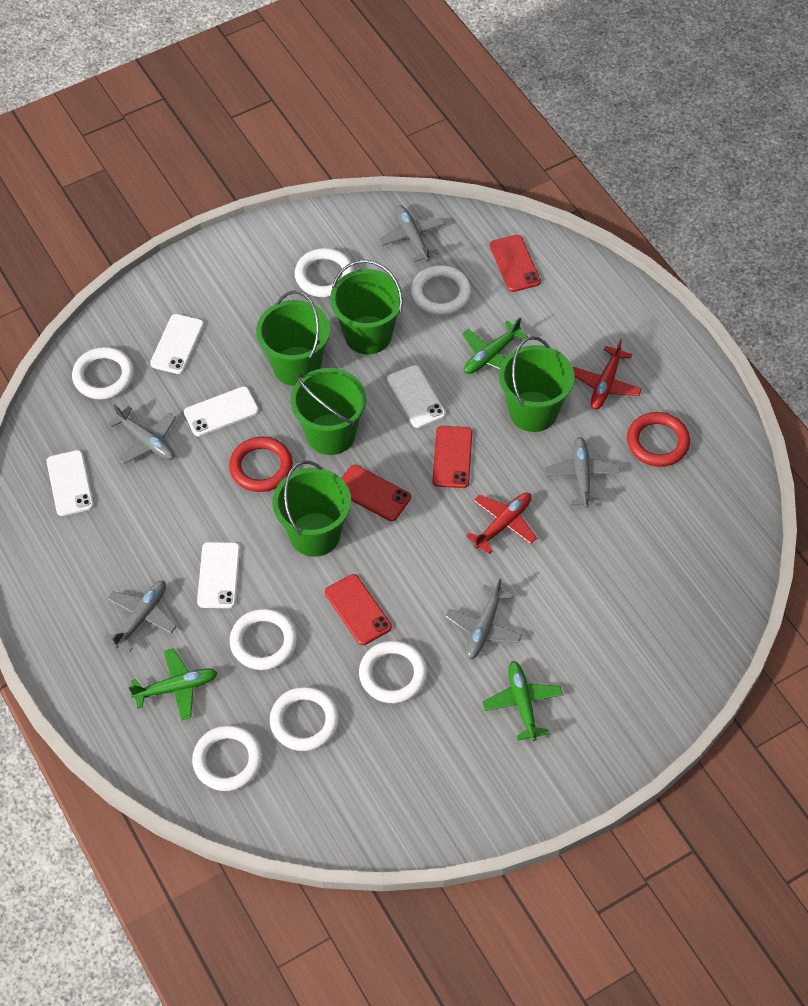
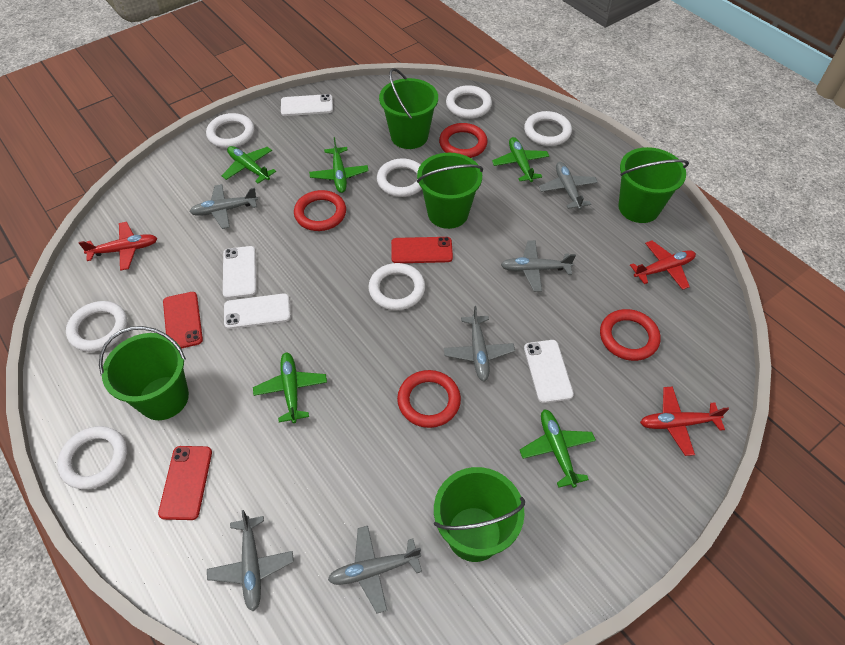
green plane: 3 -> 5
grey plane: 5 -> 6
red phone: 4 -> 3
red plane: 2 -> 3
red ring: 2 -> 4
white phone: 5 -> 4

